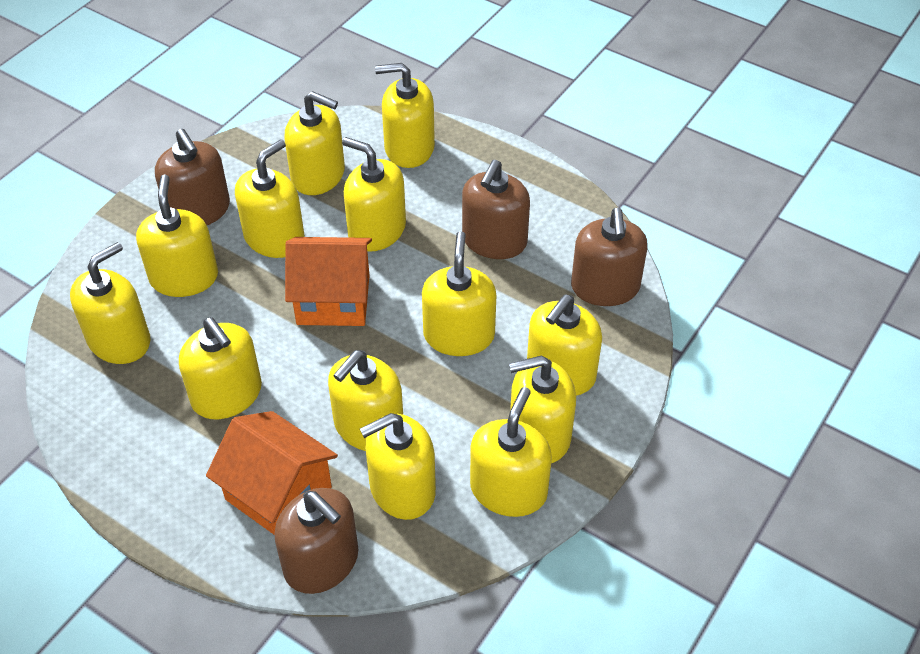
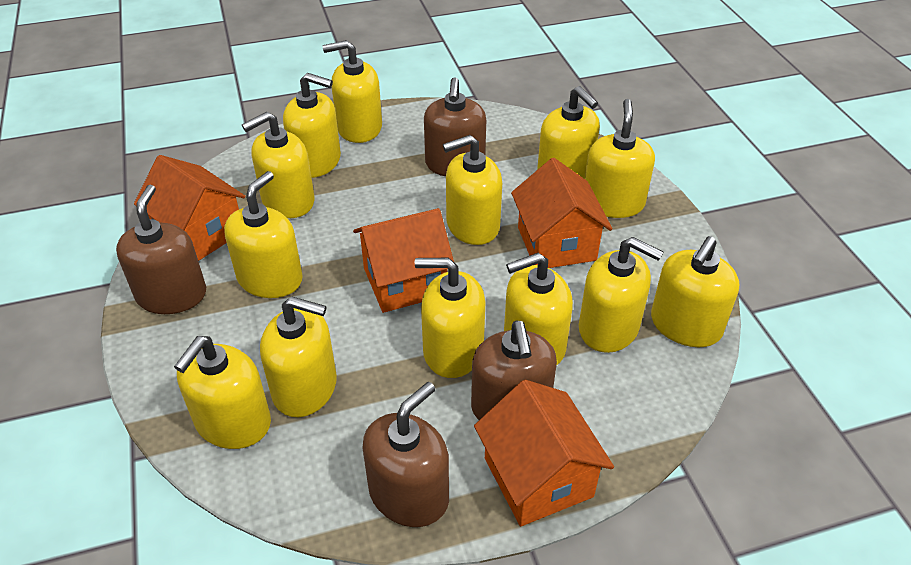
orange house: 2 -> 4

